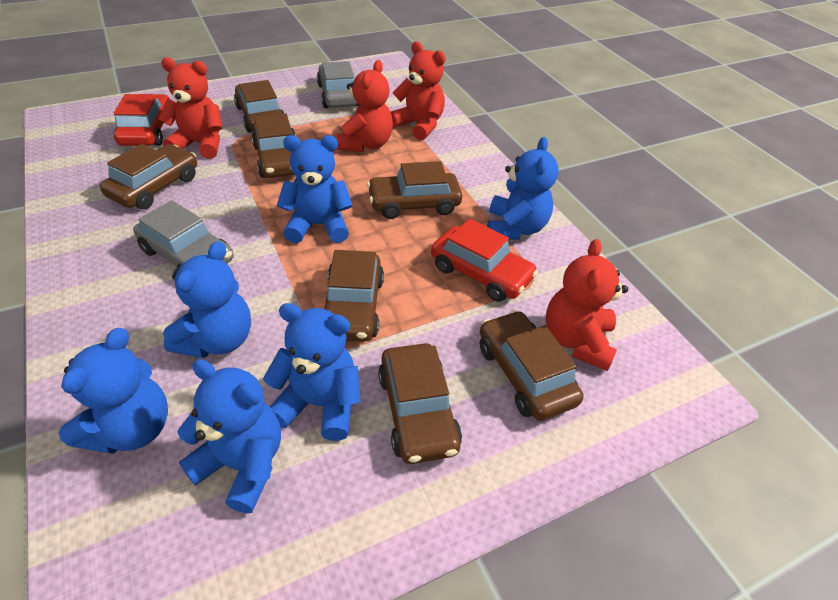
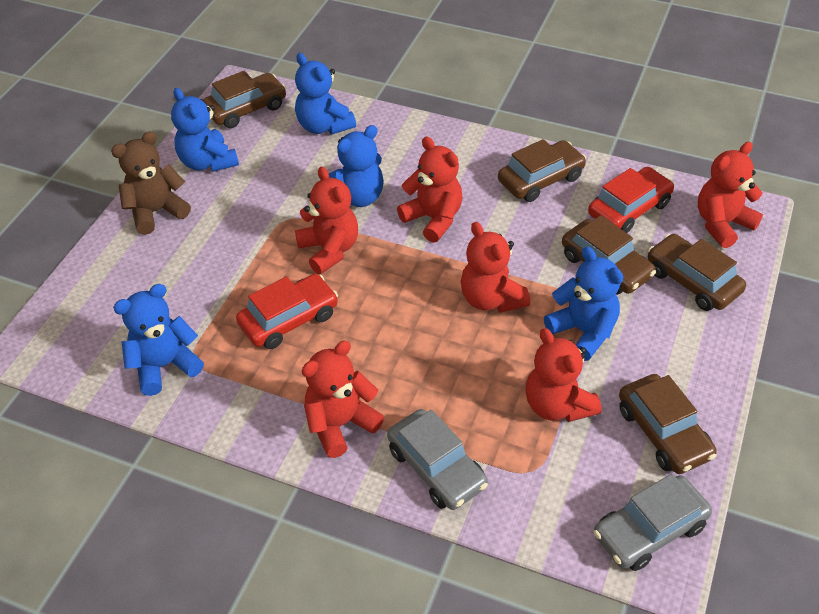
blue teddy bear: 6 -> 5
brown car: 7 -> 5
brown teddy bear: 0 -> 1
red teddy bear: 4 -> 6

